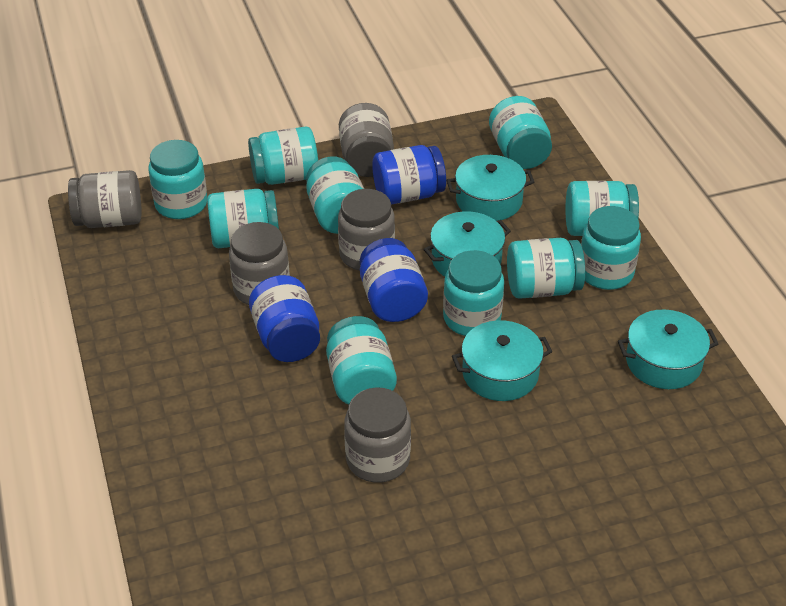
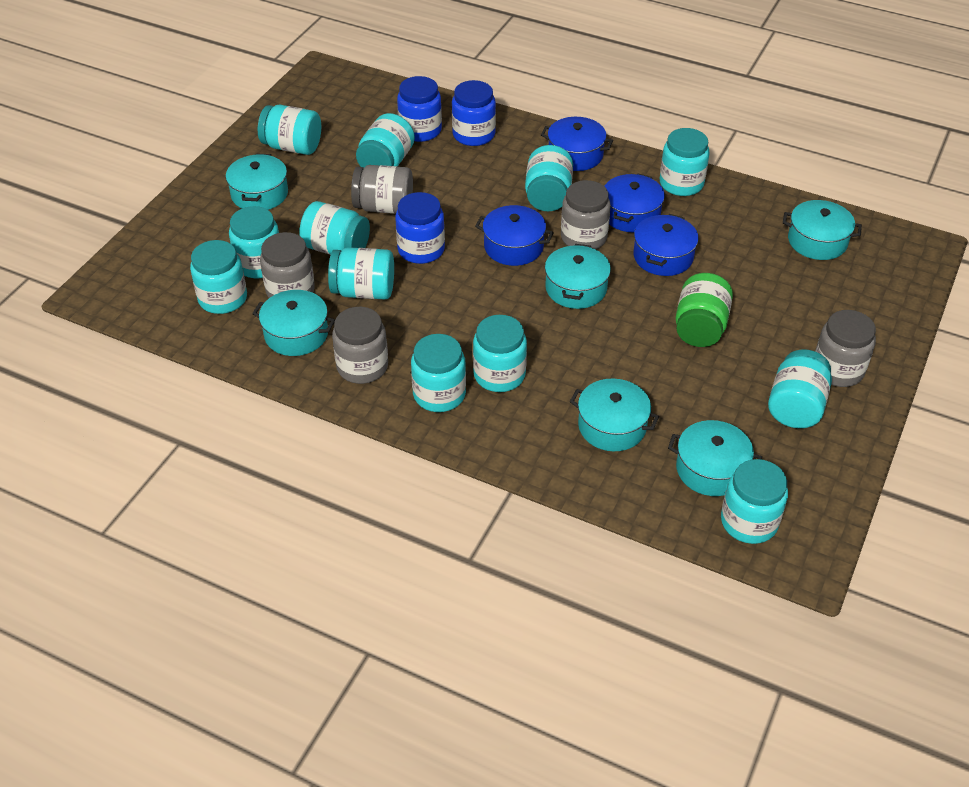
blue pot: 0 -> 4
green jar: 0 -> 1
turquoise jar: 10 -> 12
turquoise pot: 4 -> 6

